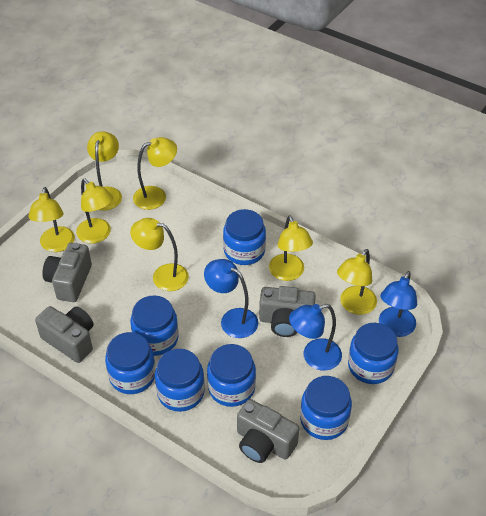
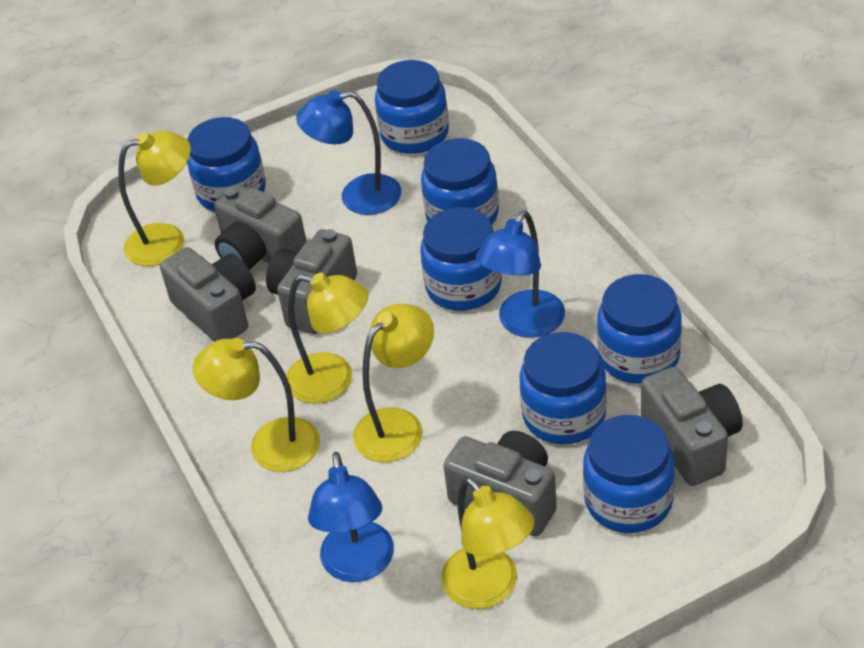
grey camera: 4 -> 5
yellow lamp: 7 -> 5

